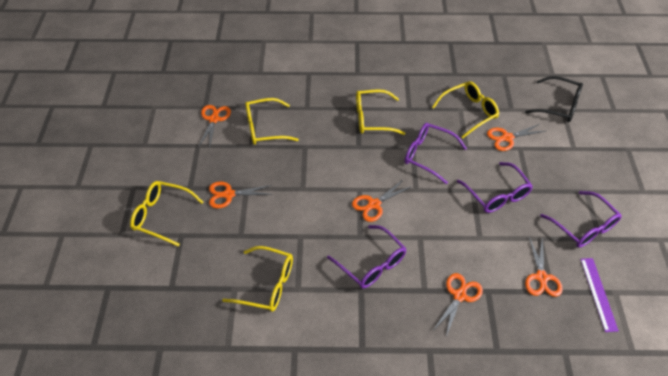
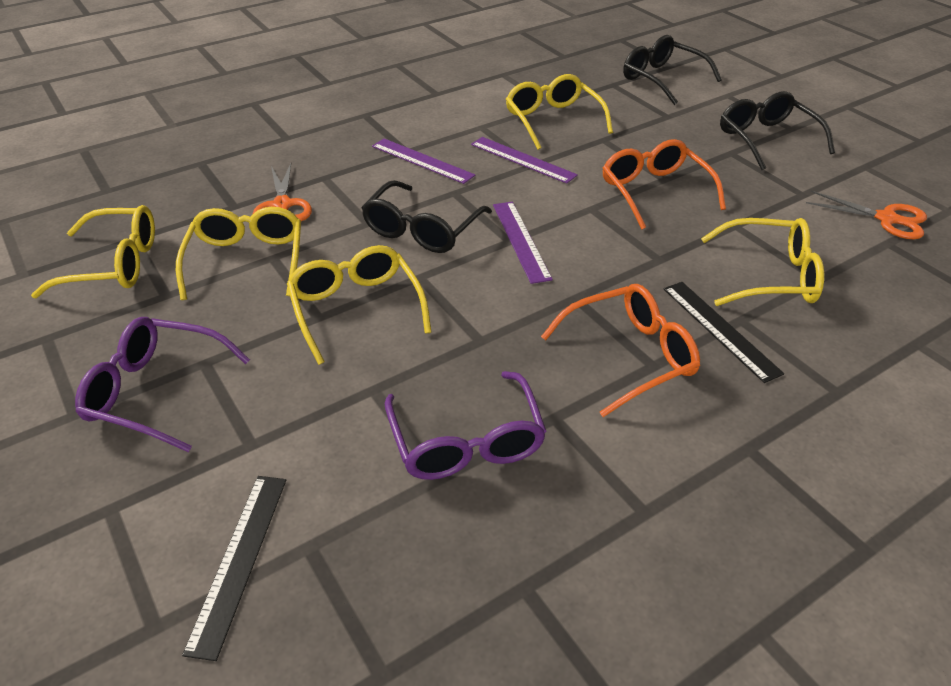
black glasses: 1 -> 3
black ruler: 0 -> 2
orange glasses: 0 -> 2
orange scissors: 6 -> 2
purple glasses: 4 -> 2
purple ruler: 1 -> 3

